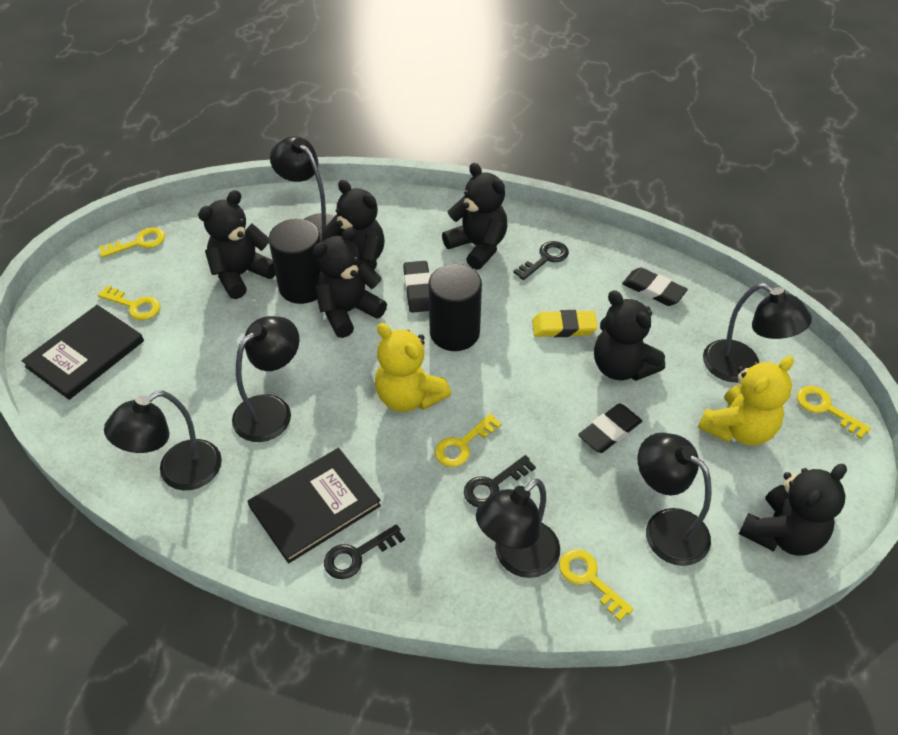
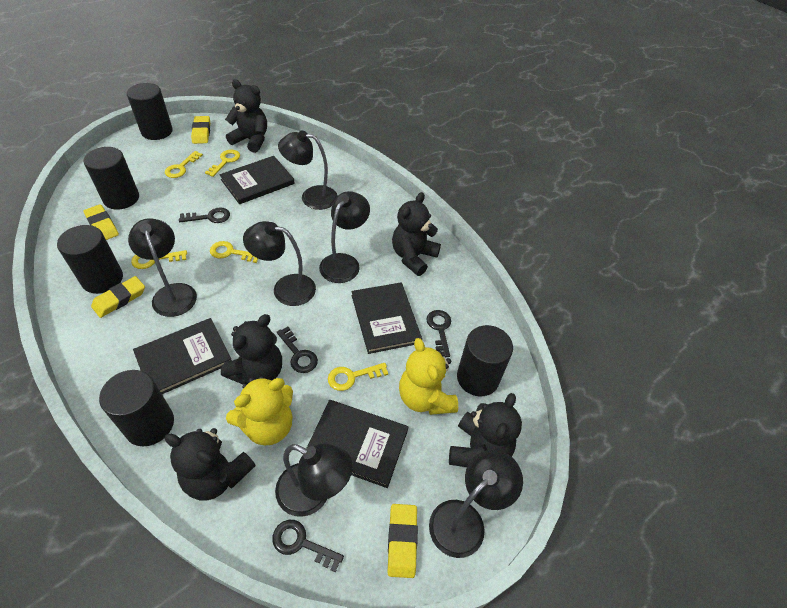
black book: 2 -> 4
black cylinder: 2 -> 5
black eraser: 3 -> 0
black key: 3 -> 4
black teddy bear: 6 -> 5
yellow eraser: 1 -> 4

